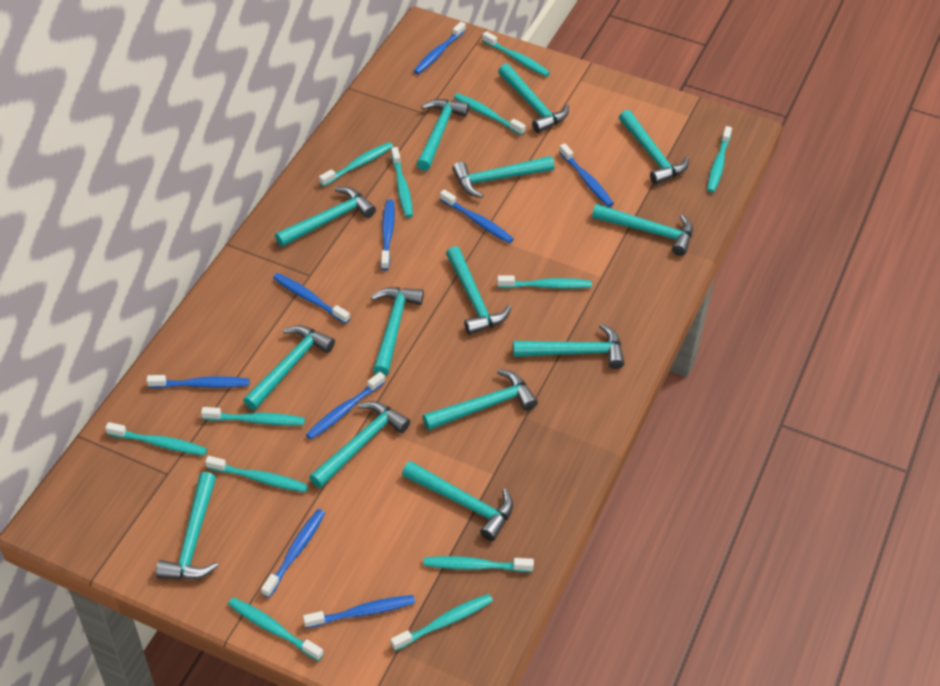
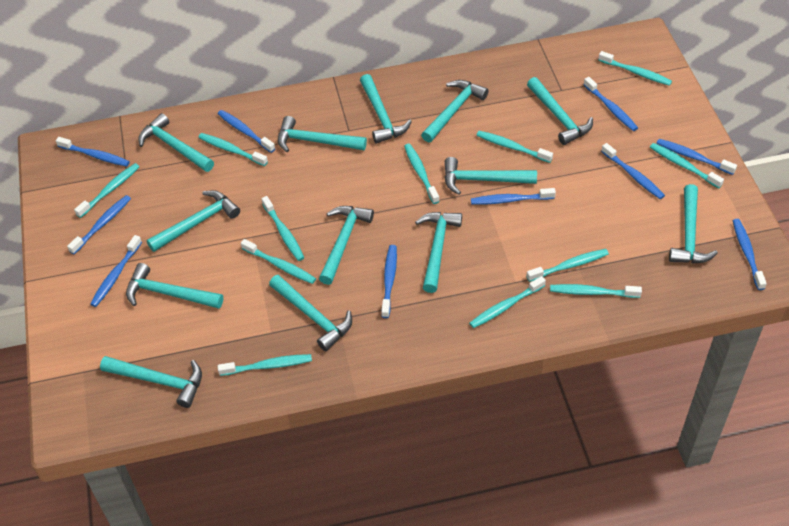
blue toothbrush: 9 -> 10
turquoise hammer: 14 -> 13

